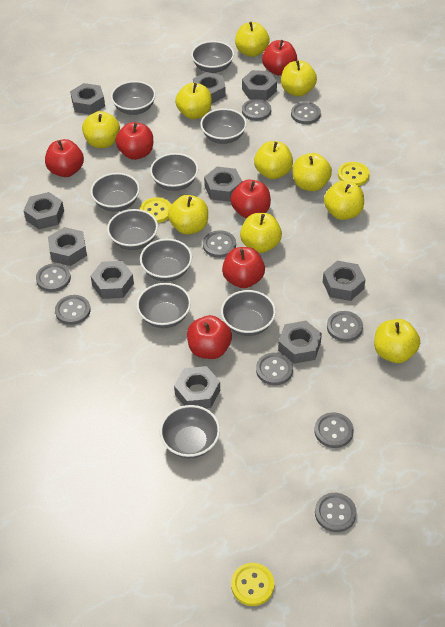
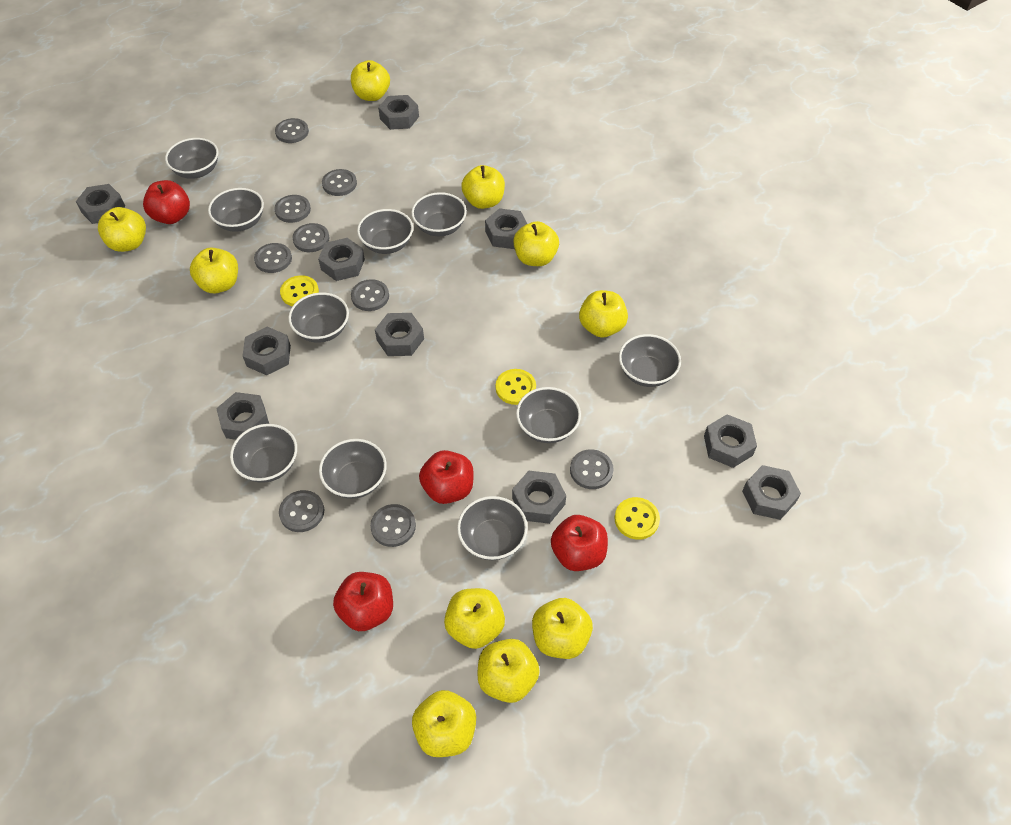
red apple: 6 -> 4

